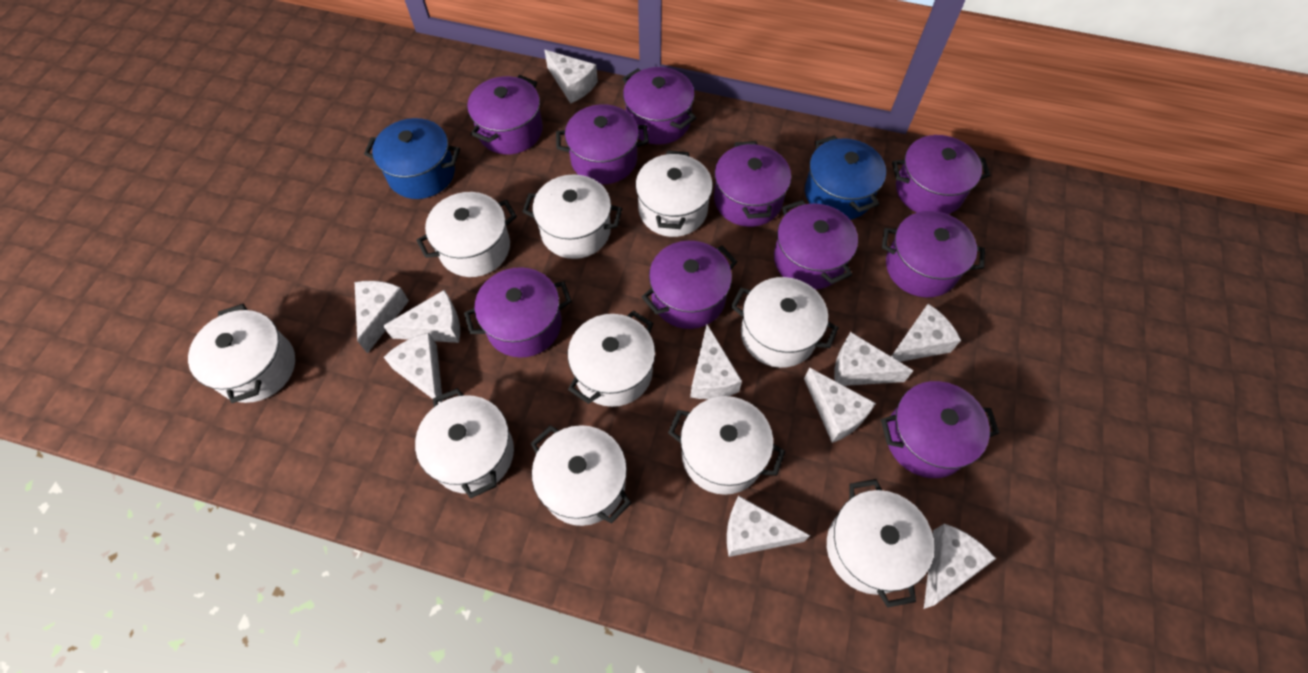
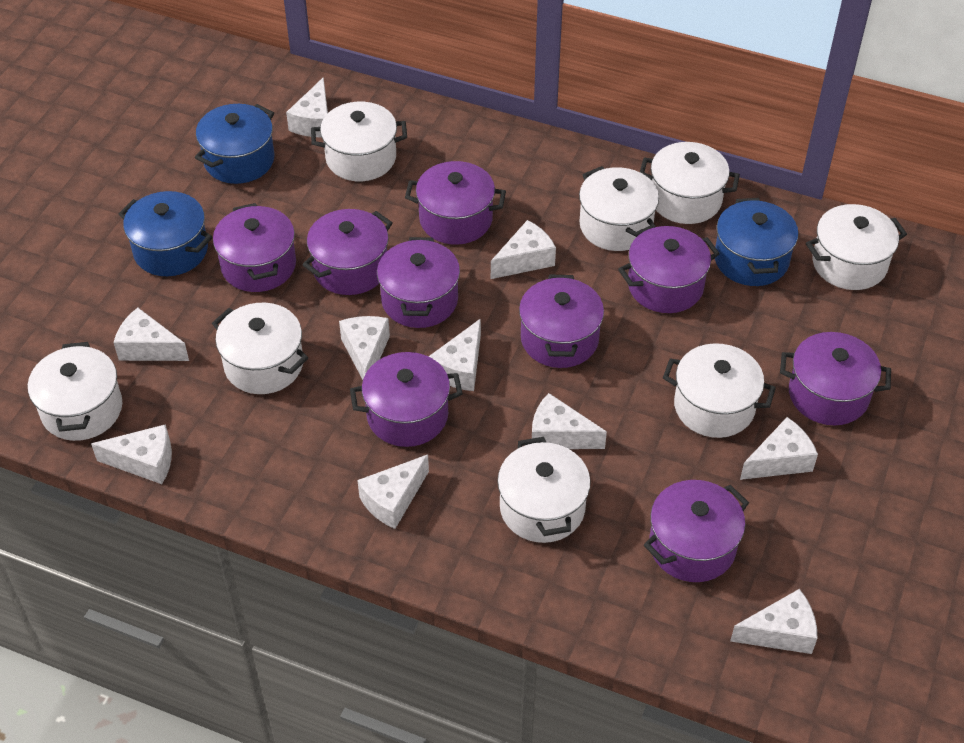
blue pot: 2 -> 3
purple pot: 10 -> 9
white pot: 10 -> 8

